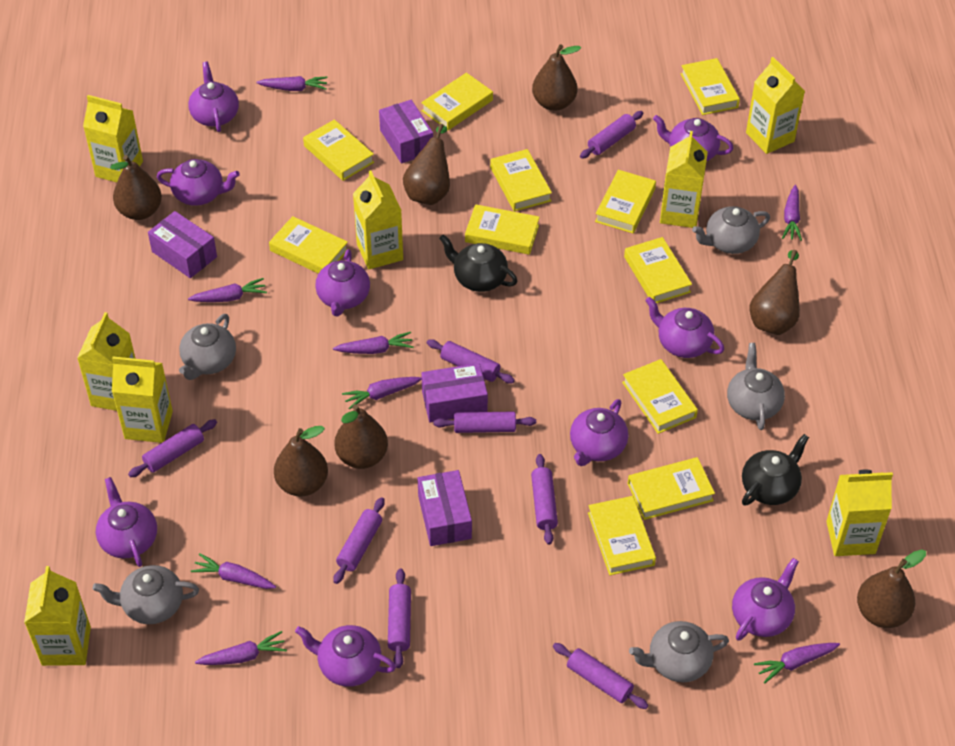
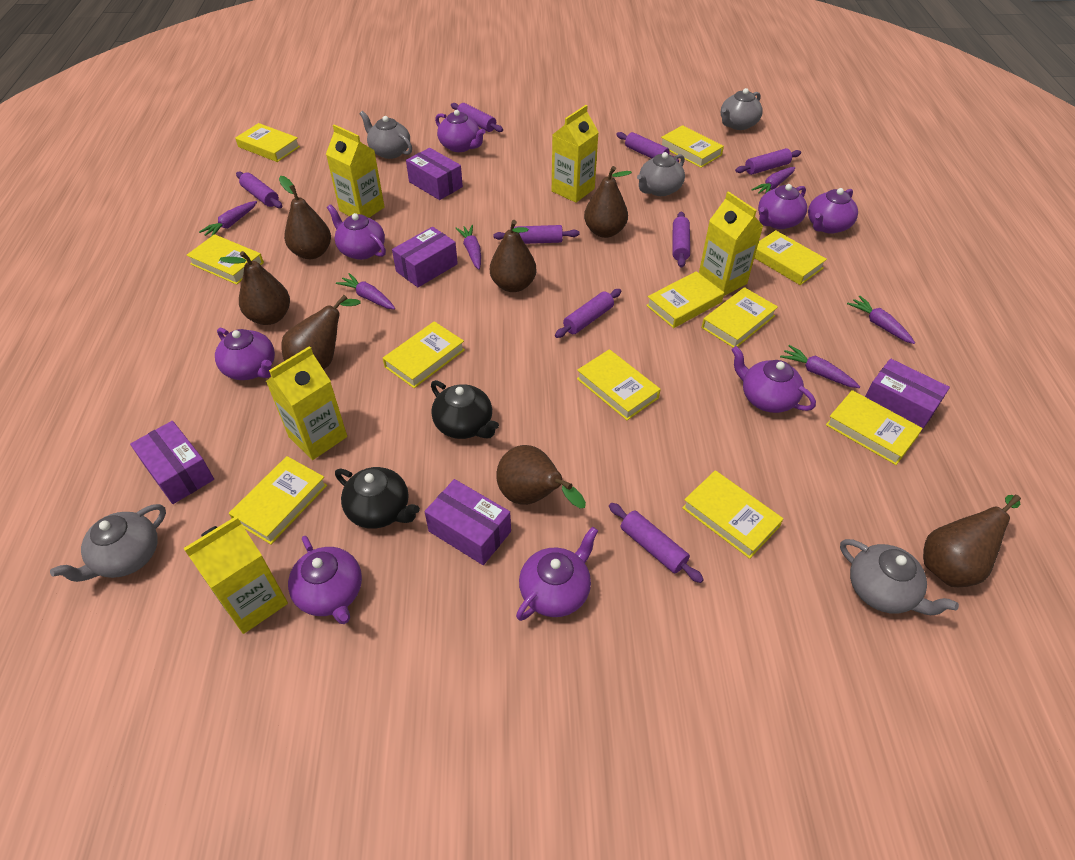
purple box: 4 -> 5
purple carrot: 8 -> 6
purple teapot: 9 -> 8
yellow carton: 8 -> 5

